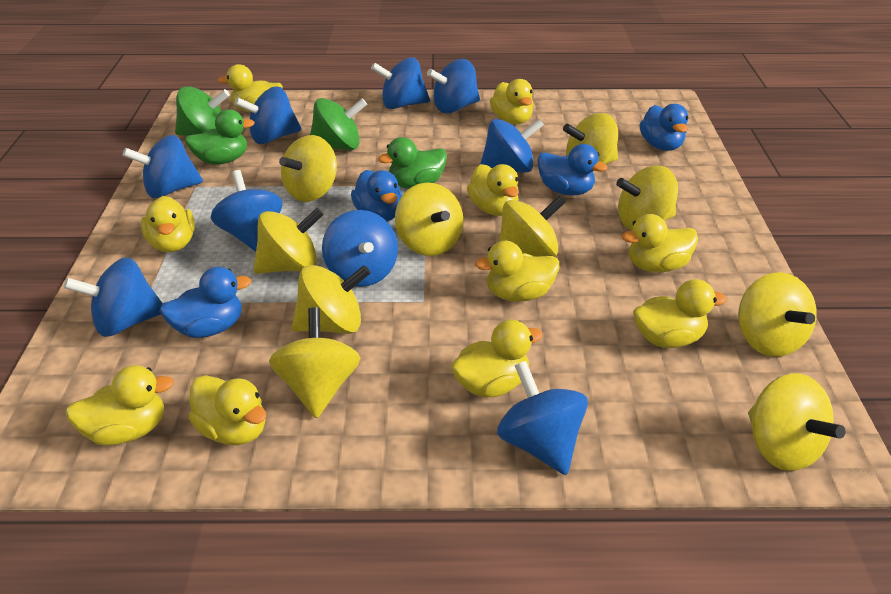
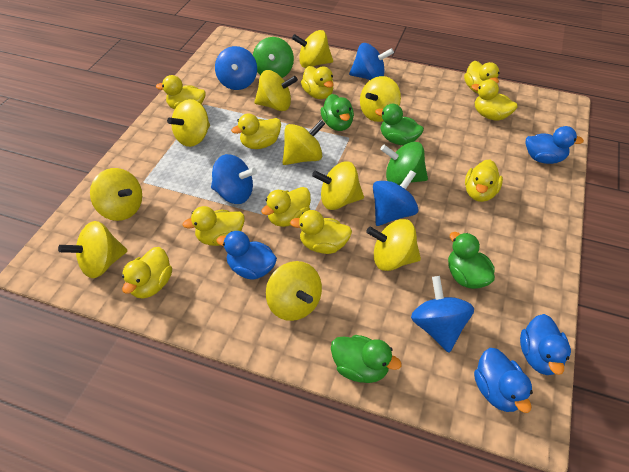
blue spinning top: 9 -> 5
green duck: 2 -> 4

